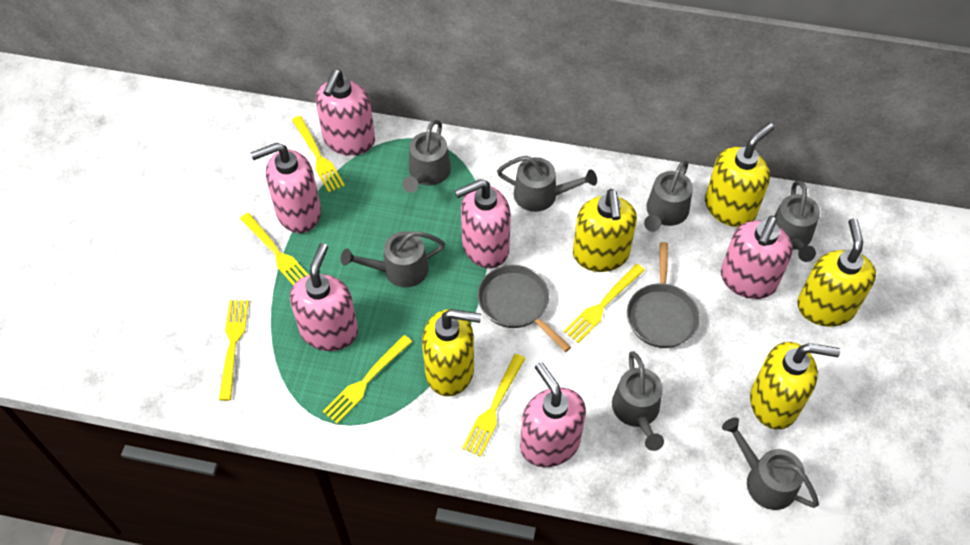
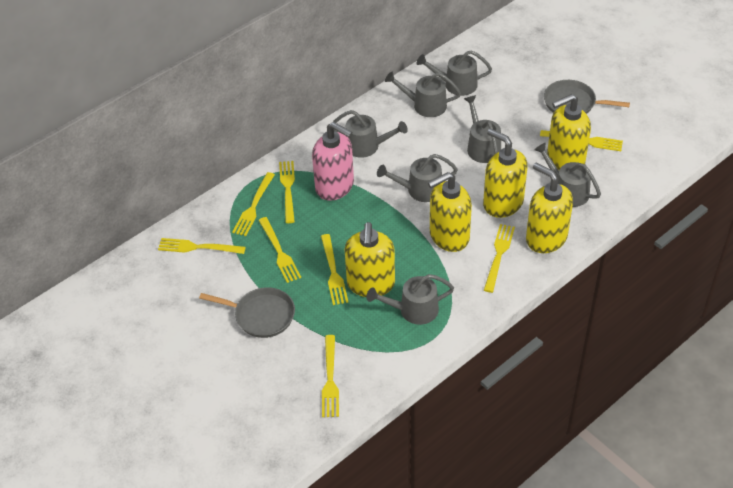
pink soap dispenser: 6 -> 1
yellow fork: 6 -> 8

